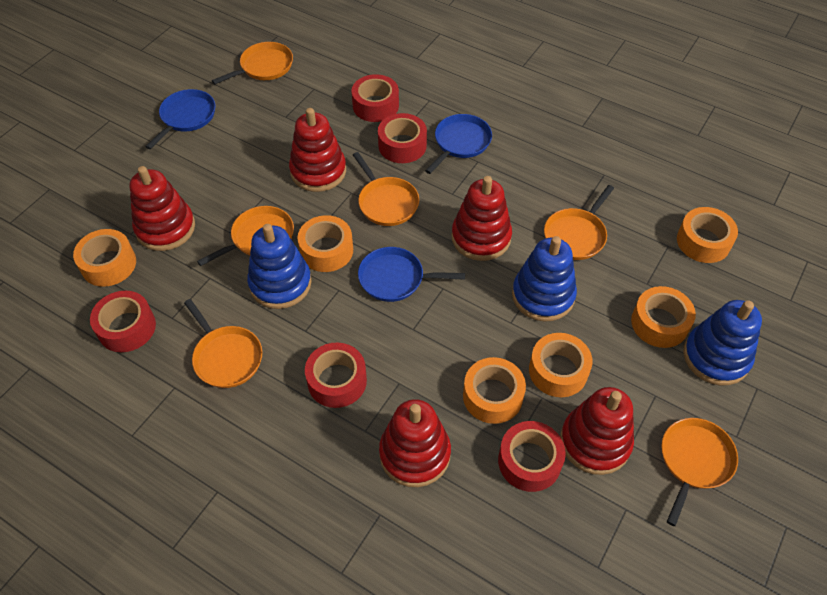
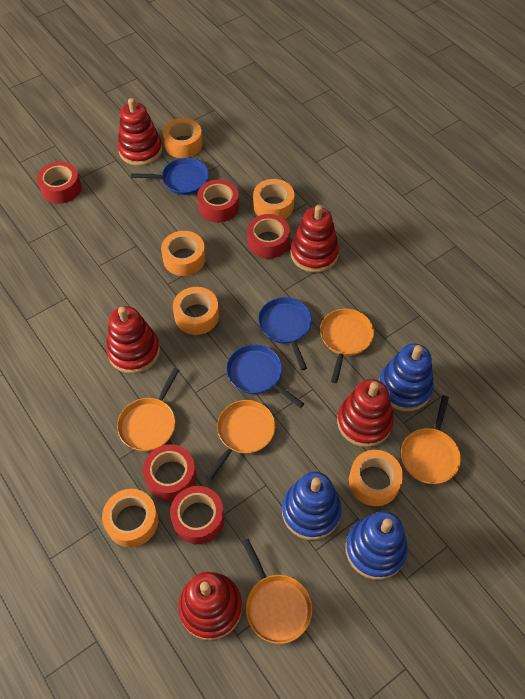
orange pan: 6 -> 5

